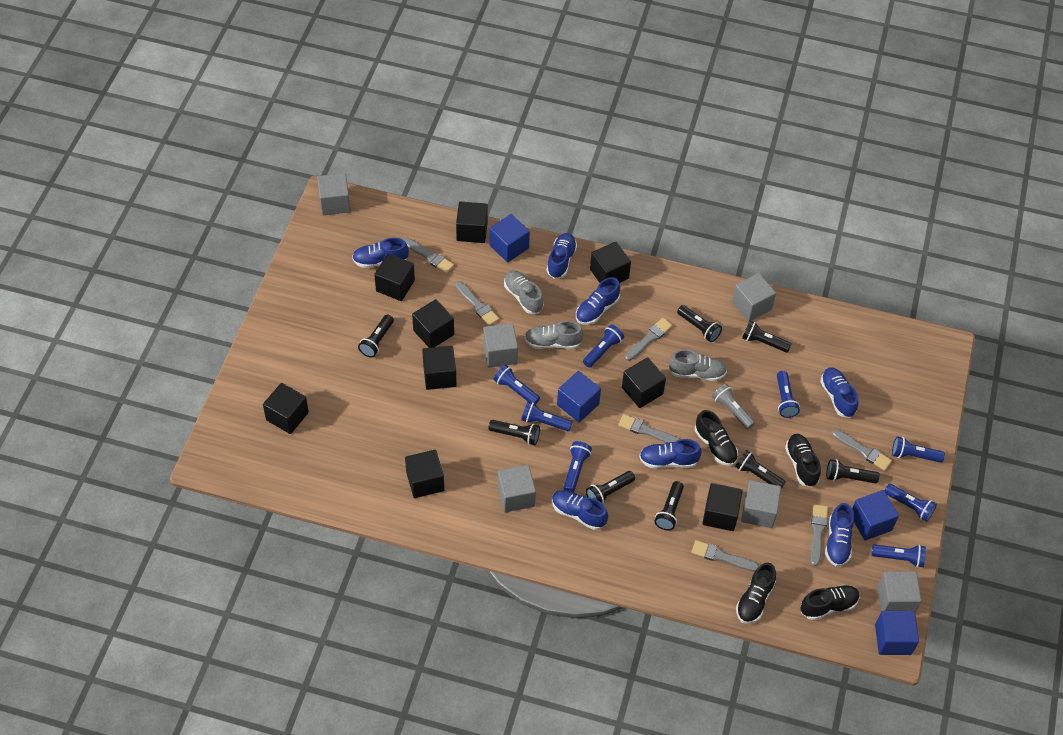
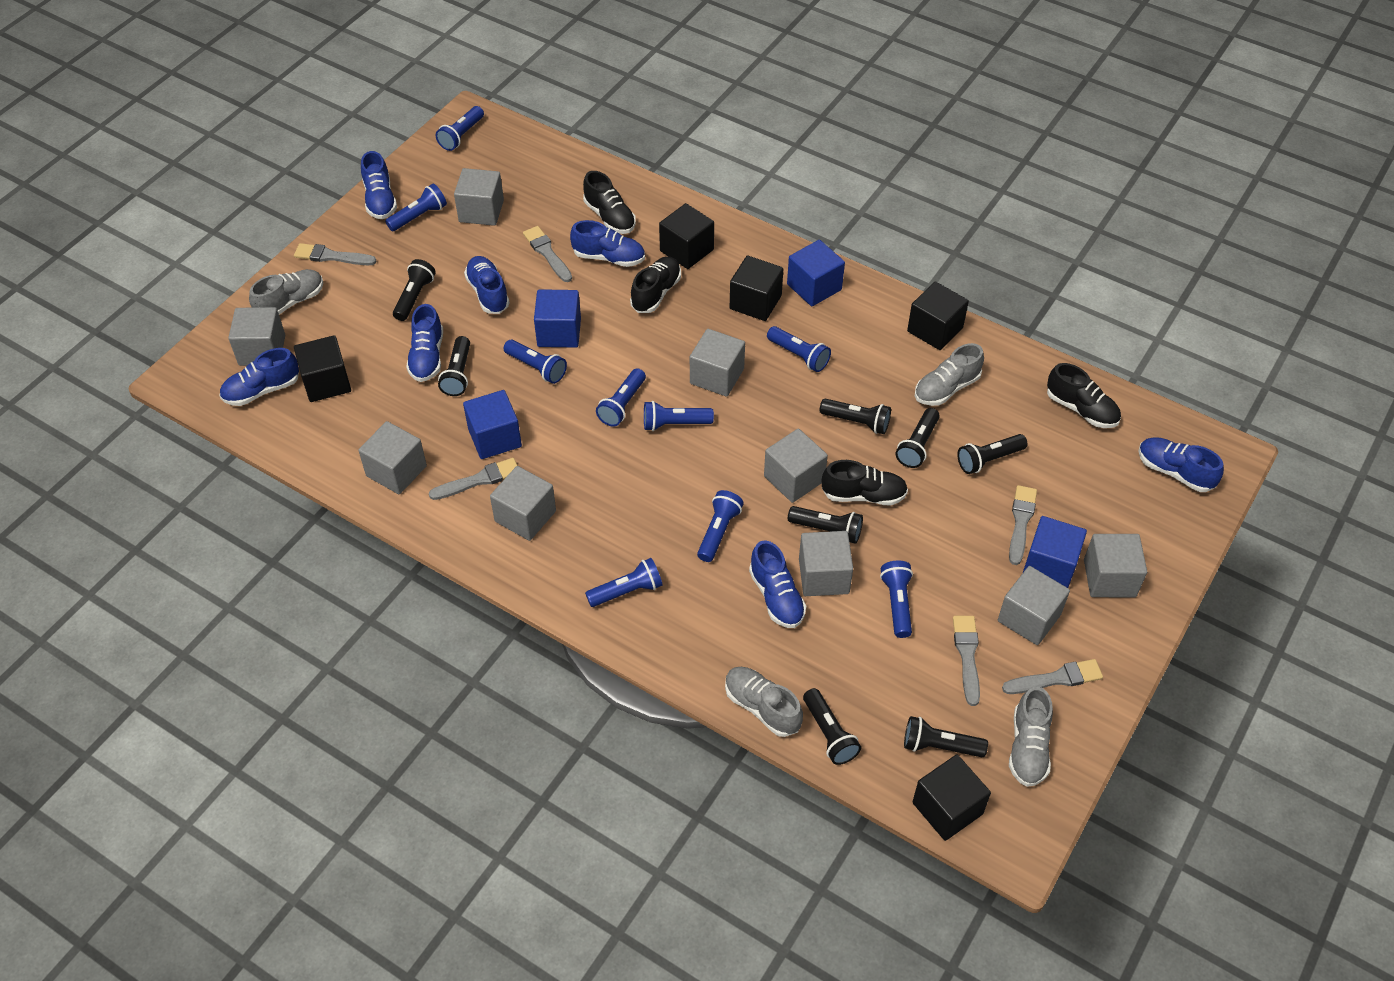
black cube: 9 -> 5
blue flashlight: 8 -> 9
grey brush: 7 -> 6
grey cube: 6 -> 9
grey flashlight: 1 -> 0
grey shoe: 3 -> 4

